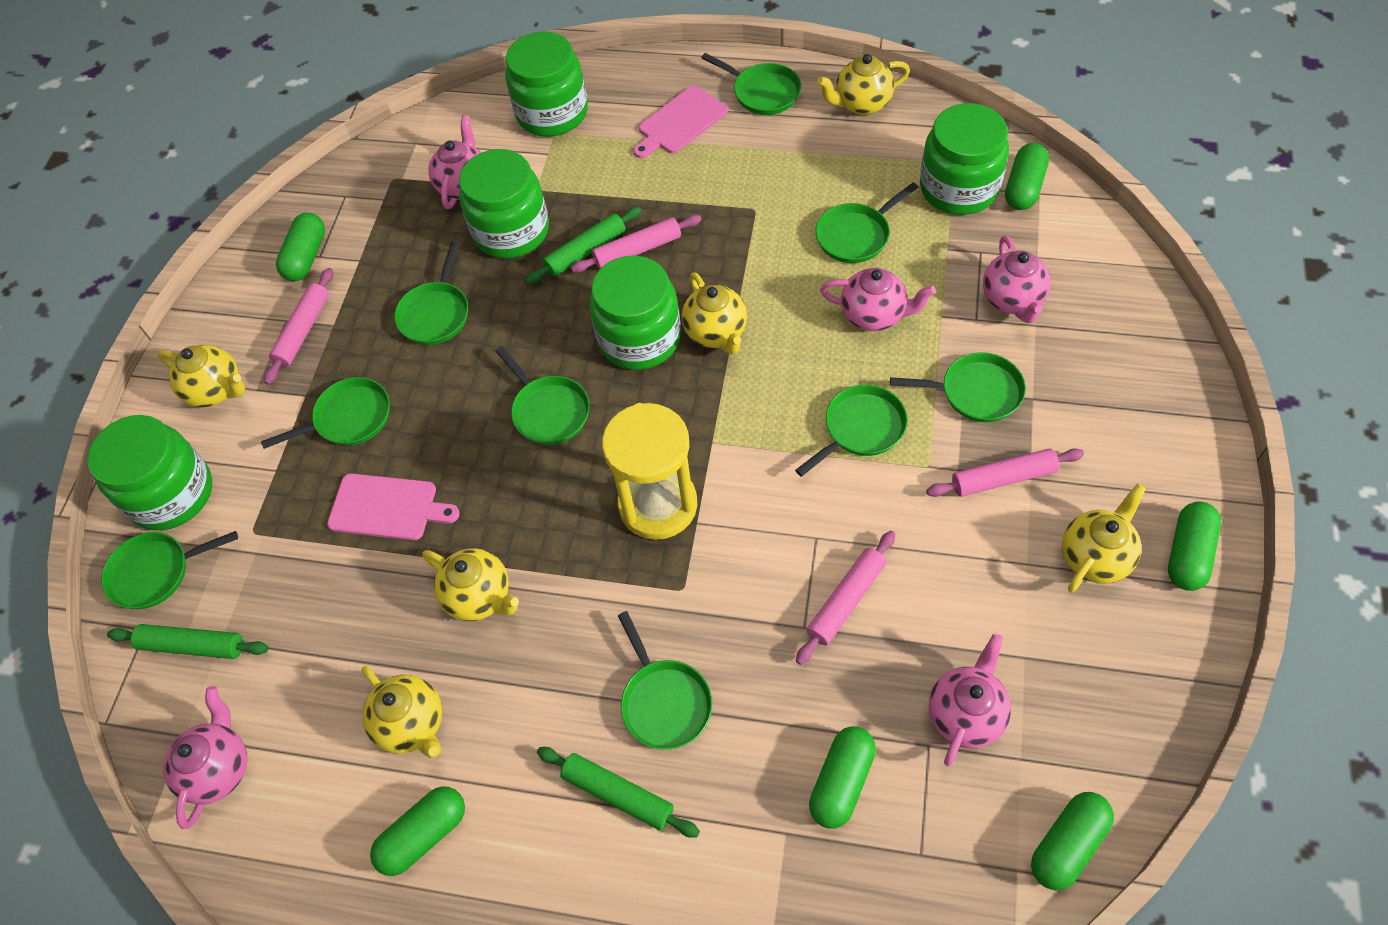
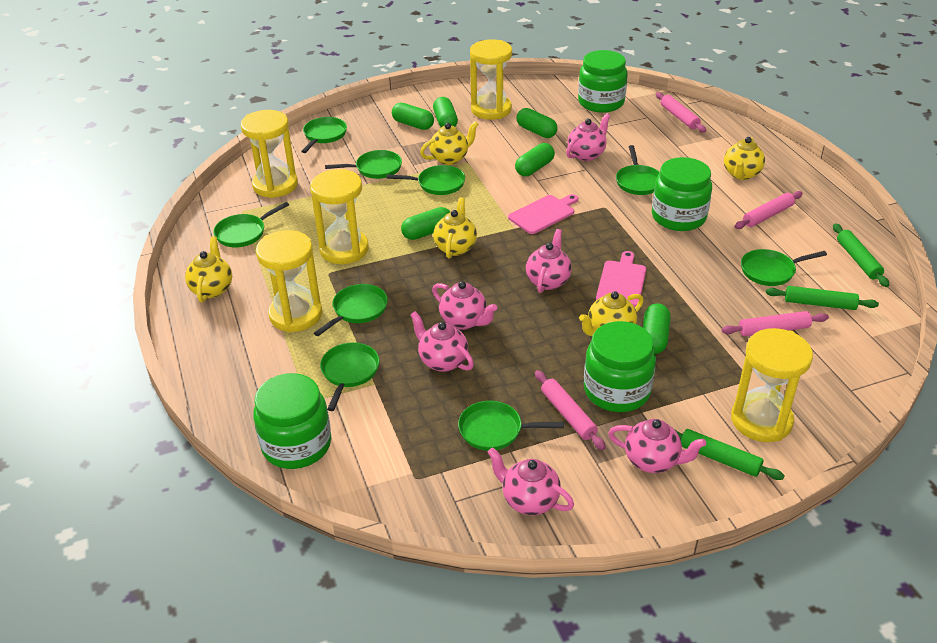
green jar: 5 -> 4
pink teapot: 5 -> 6
yellow hourglass: 1 -> 5
yellow teapot: 6 -> 5

